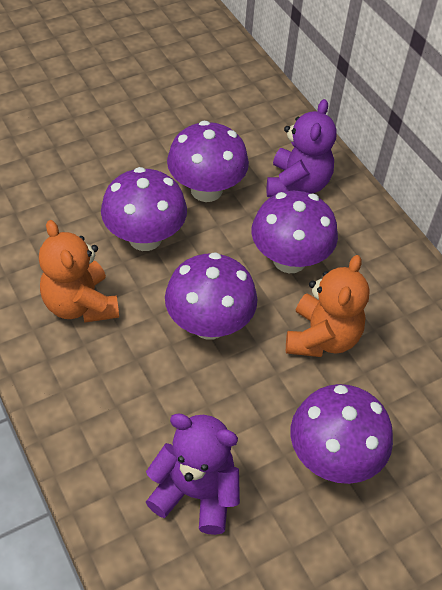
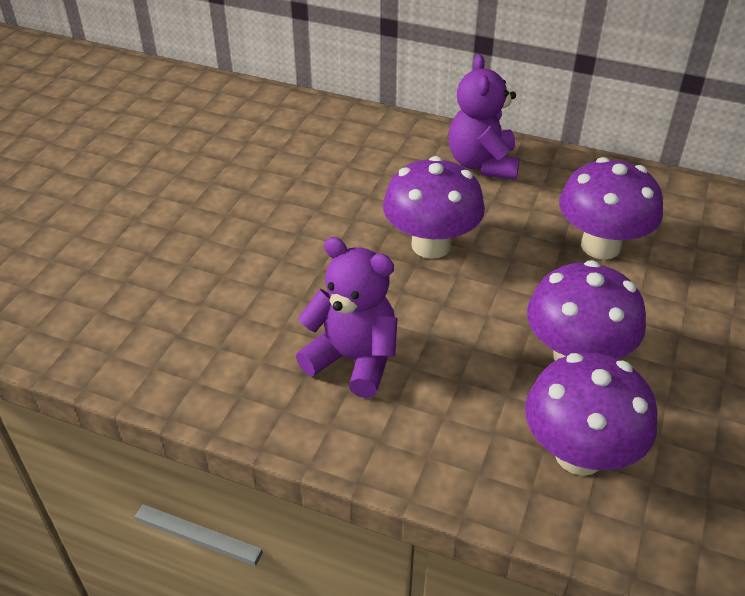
orange teddy bear: 2 -> 0
purple mushroom: 5 -> 4

